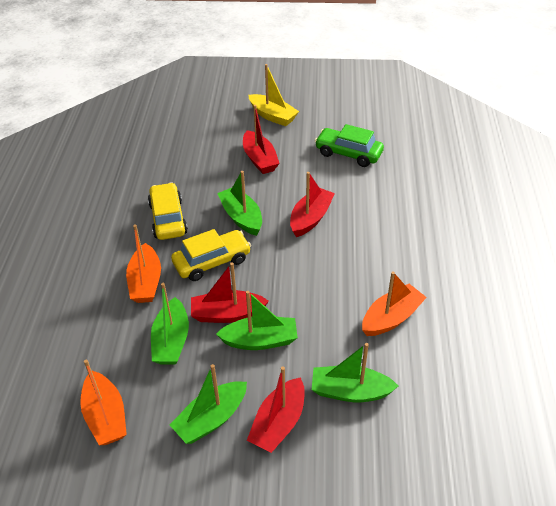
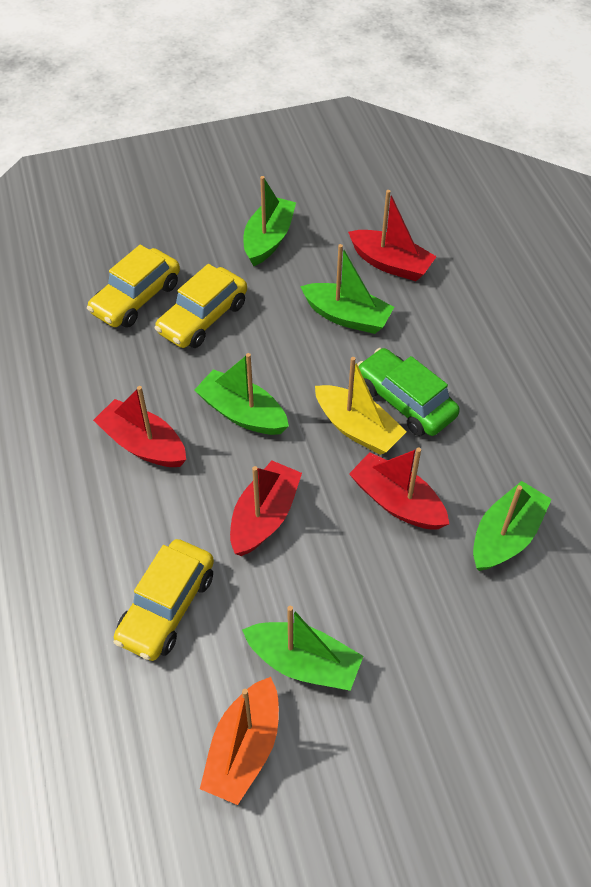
orange boat: 3 -> 1
yellow car: 2 -> 3

